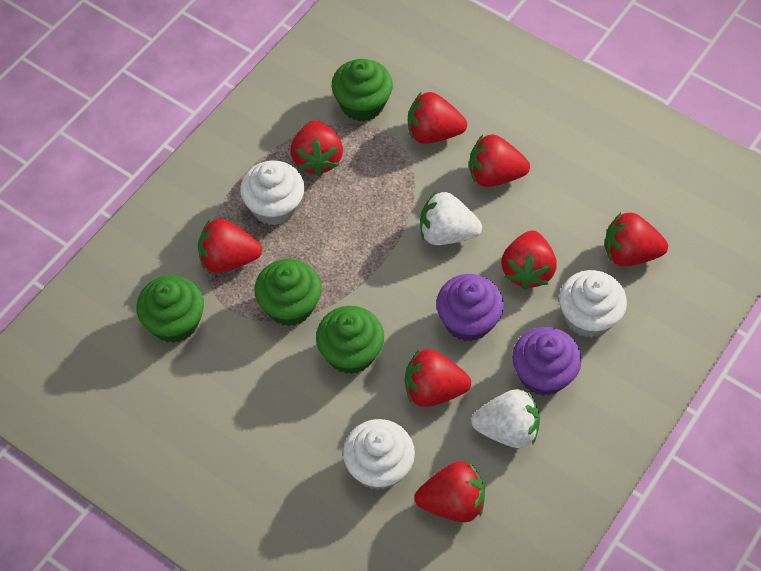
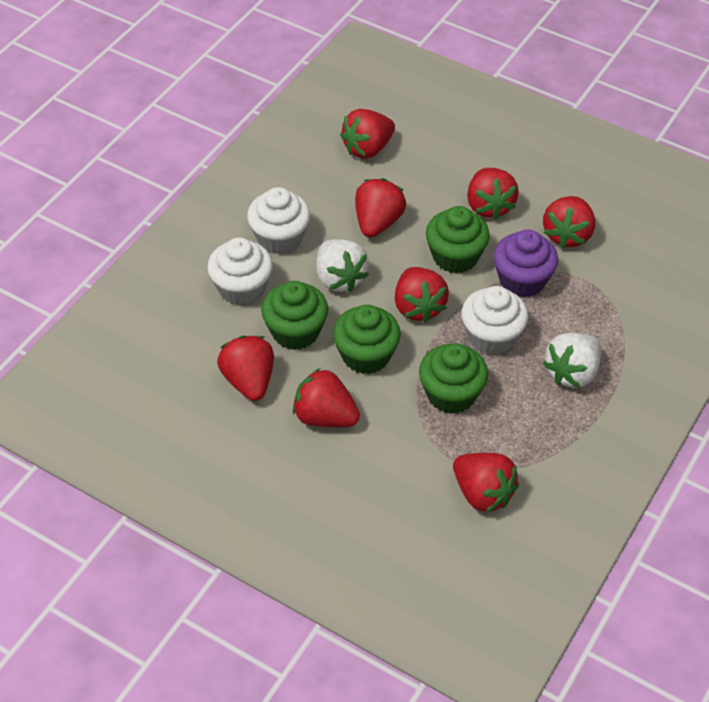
purple cupcake: 2 -> 1

